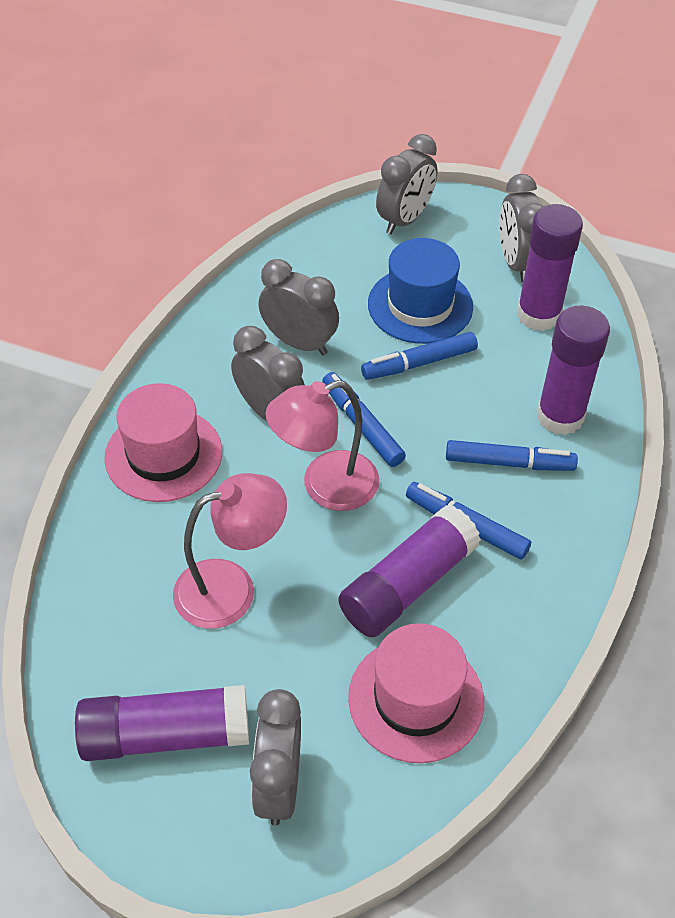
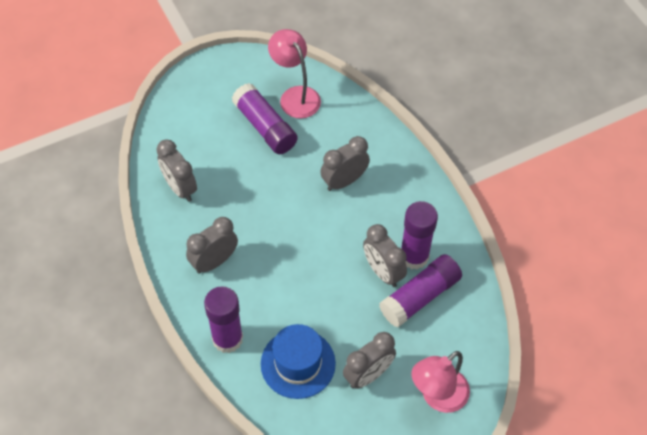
blue marker: 4 -> 0
pink hat: 2 -> 0

